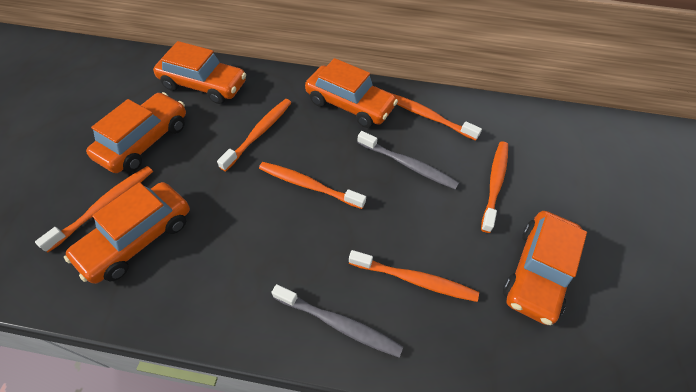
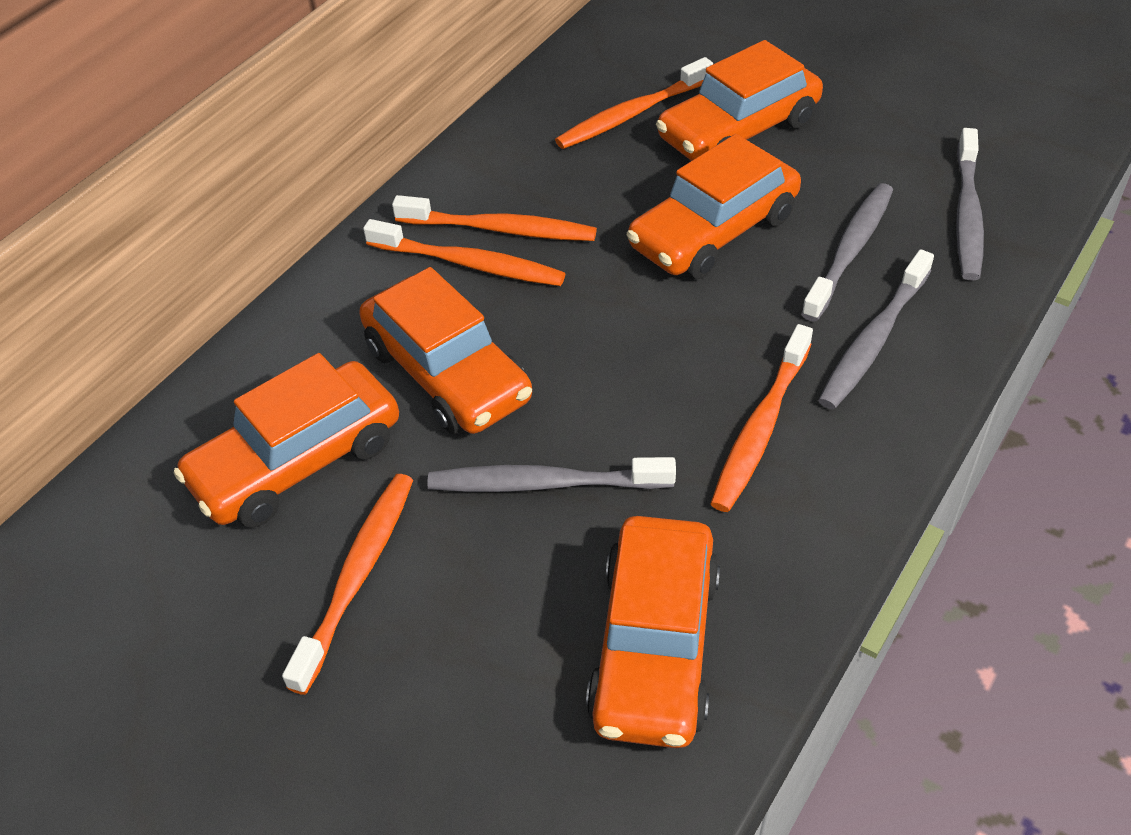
grey toothbrush: 2 -> 4
orange toothbrush: 6 -> 5

